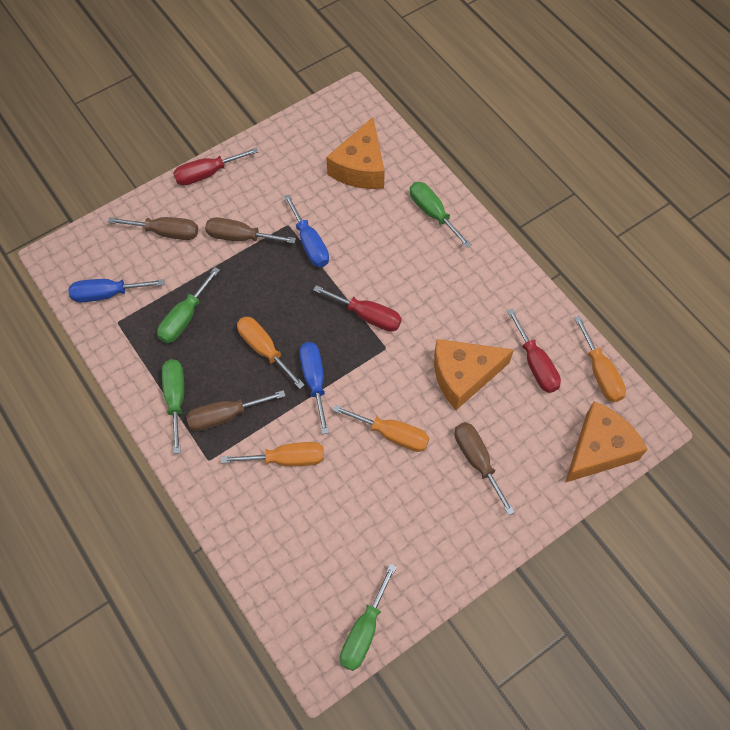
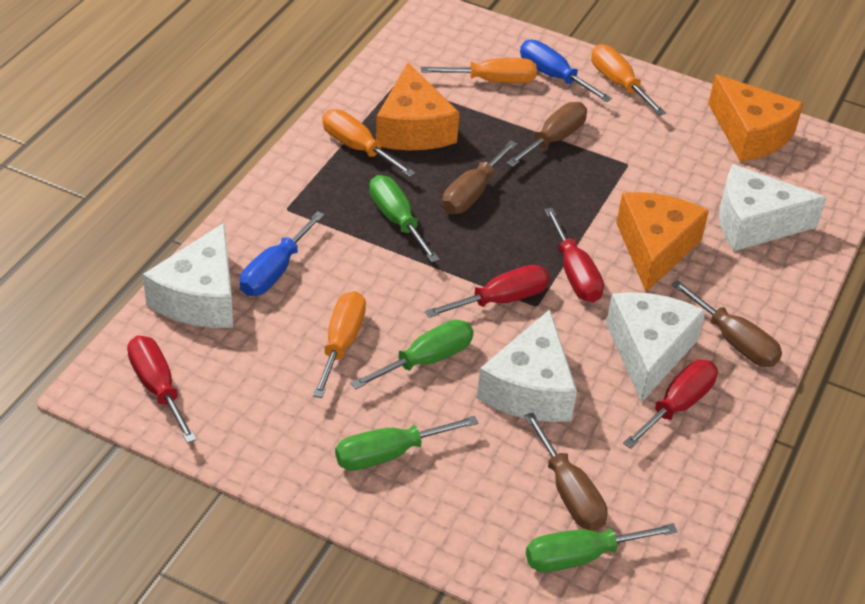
blue screwdriver: 3 -> 2
red screwdriver: 3 -> 4
white cheese: 0 -> 4

